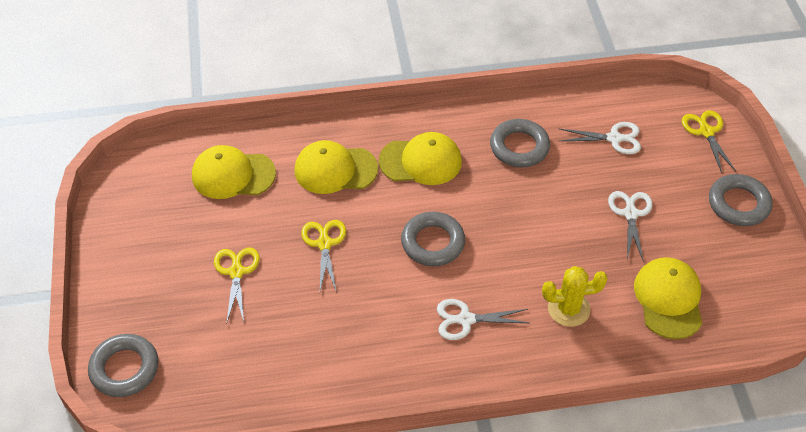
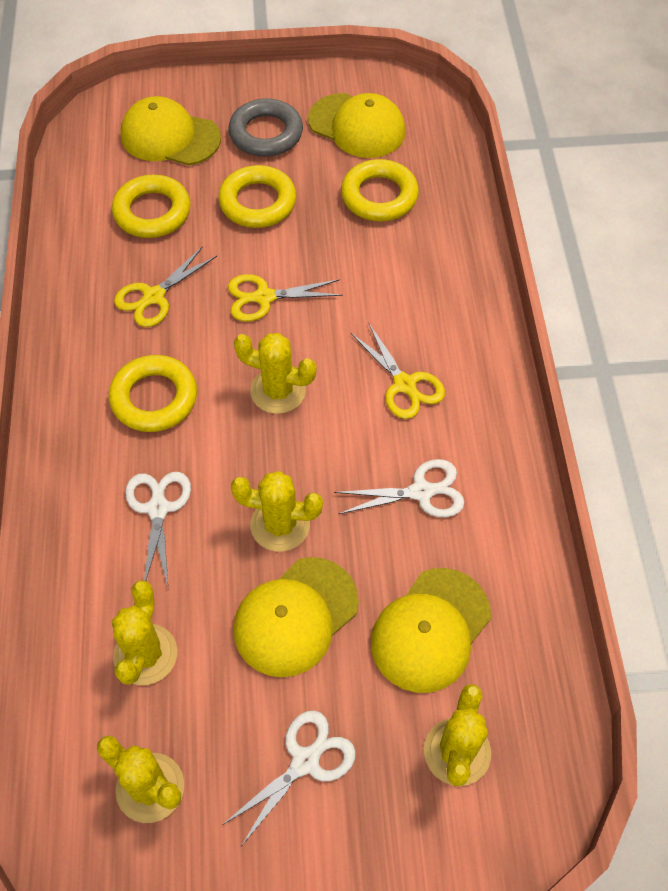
grey ring: 4 -> 1
yellow cactus: 1 -> 5
yellow ring: 0 -> 4

